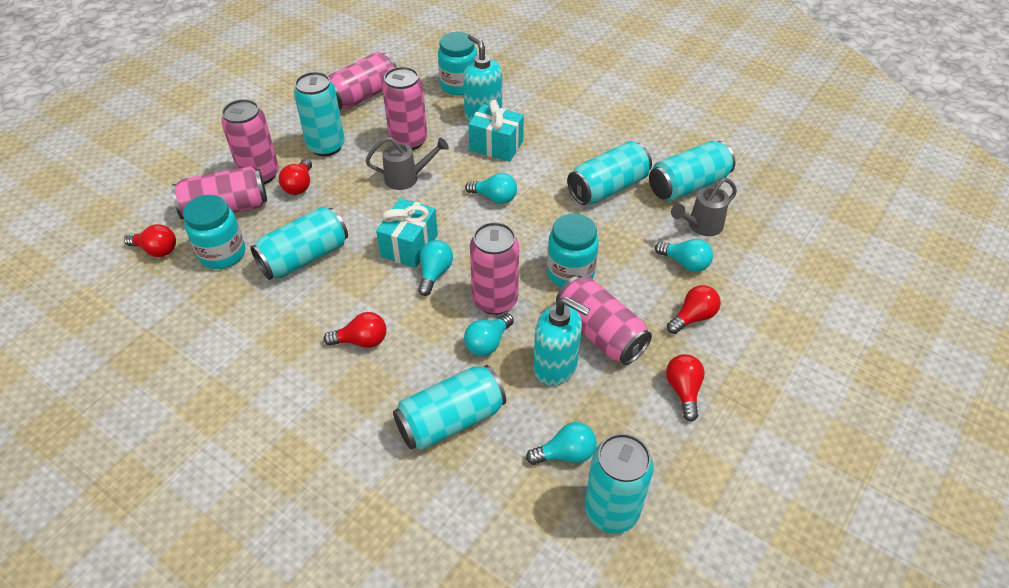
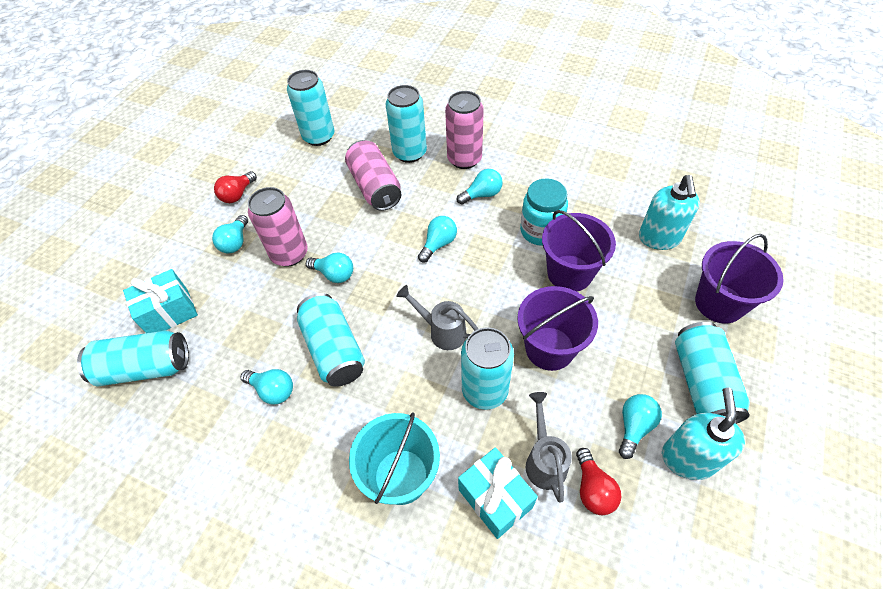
pink can: 6 -> 3
purple bucket: 0 -> 3
red light bulb: 5 -> 2
turquoise bucket: 0 -> 1
turquoise jar: 3 -> 1
turquoise light bulb: 5 -> 6

